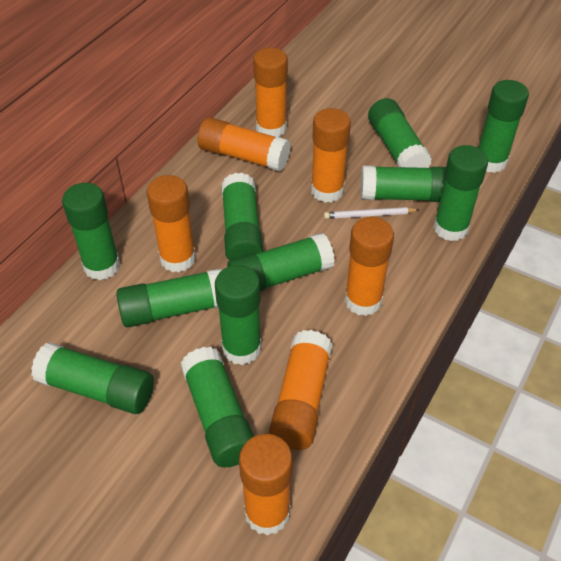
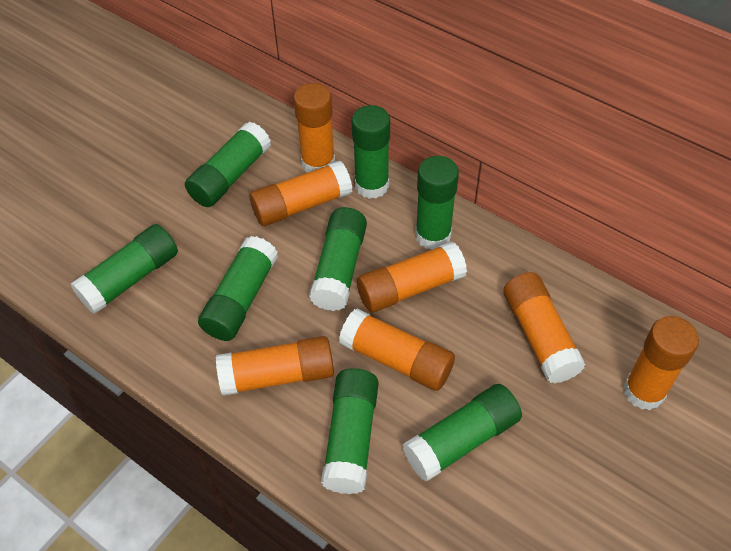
green glue stick: 11 -> 8
white pencil: 1 -> 0

